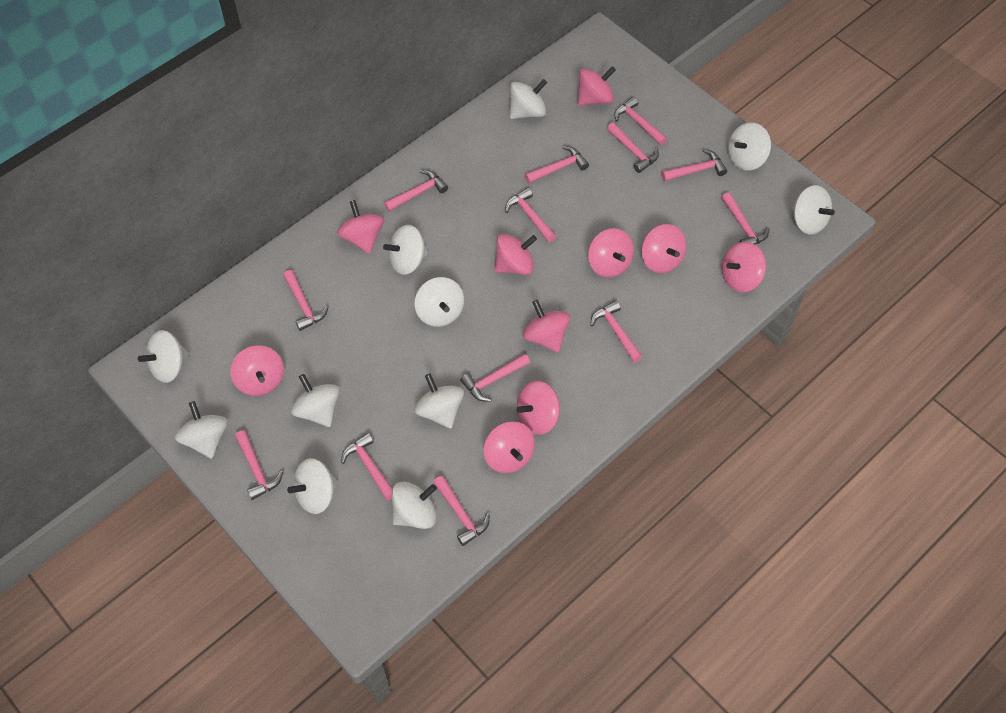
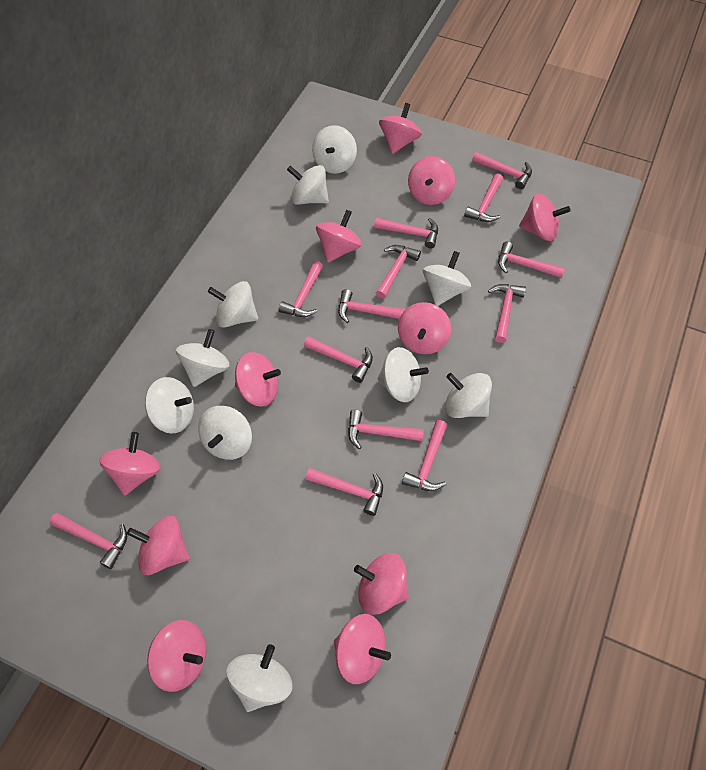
pink spinning top: 10 -> 11
white spinning top: 11 -> 10

